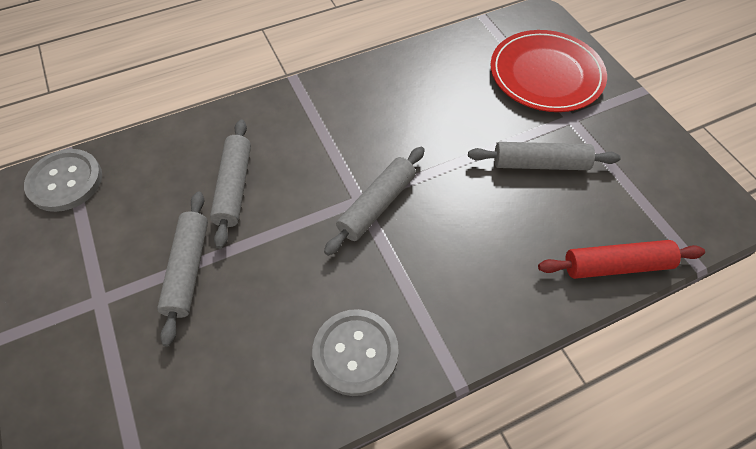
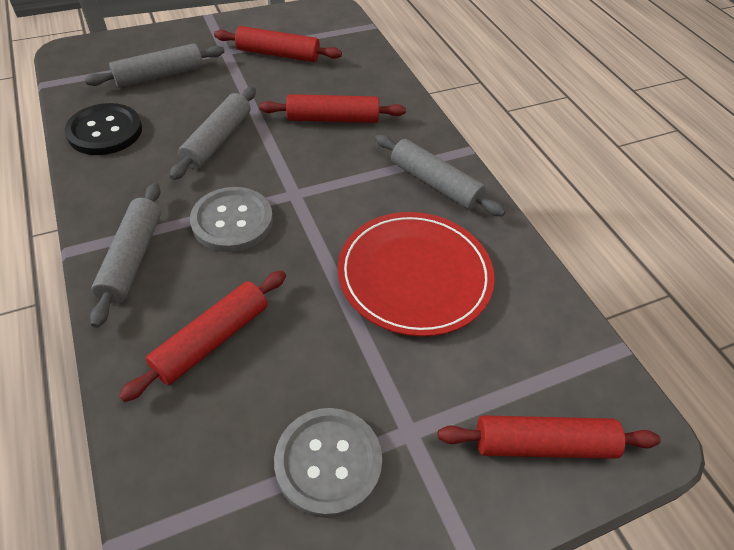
black button: 0 -> 1
red rolling pin: 1 -> 4

